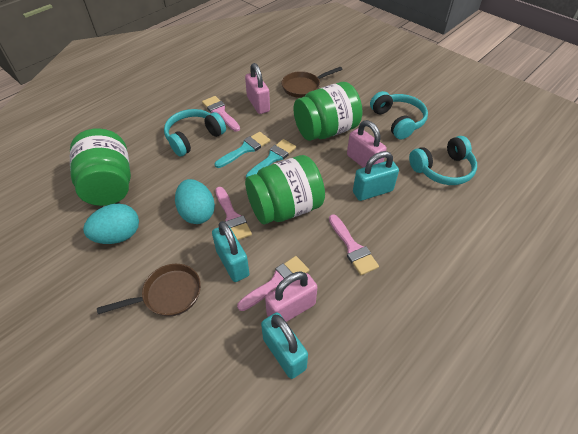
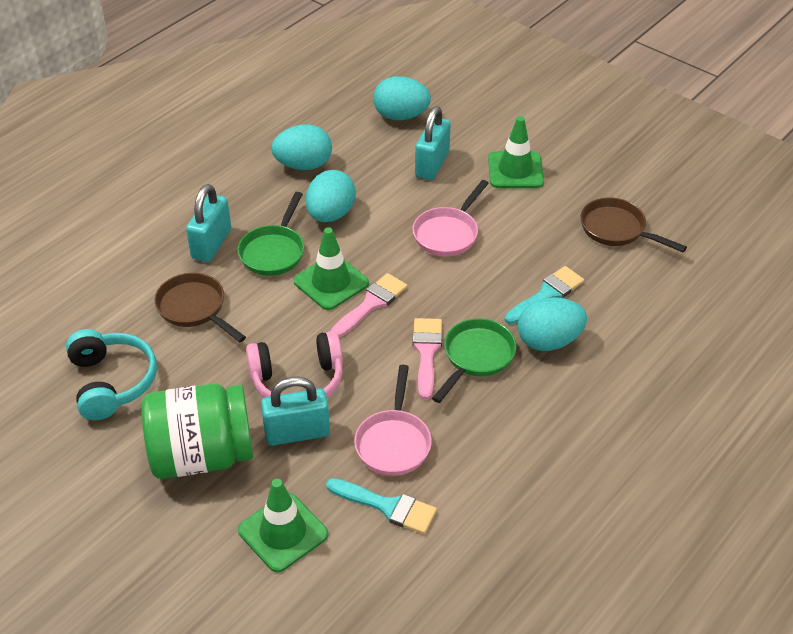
green jar: 3 -> 1
green pan: 0 -> 2
green traffic cone: 0 -> 3
pink brush: 4 -> 2
pink headphones: 0 -> 1
pink padlock: 3 -> 0
pink pan: 0 -> 2
turquoise egg: 2 -> 4
turquoise headphones: 3 -> 1

